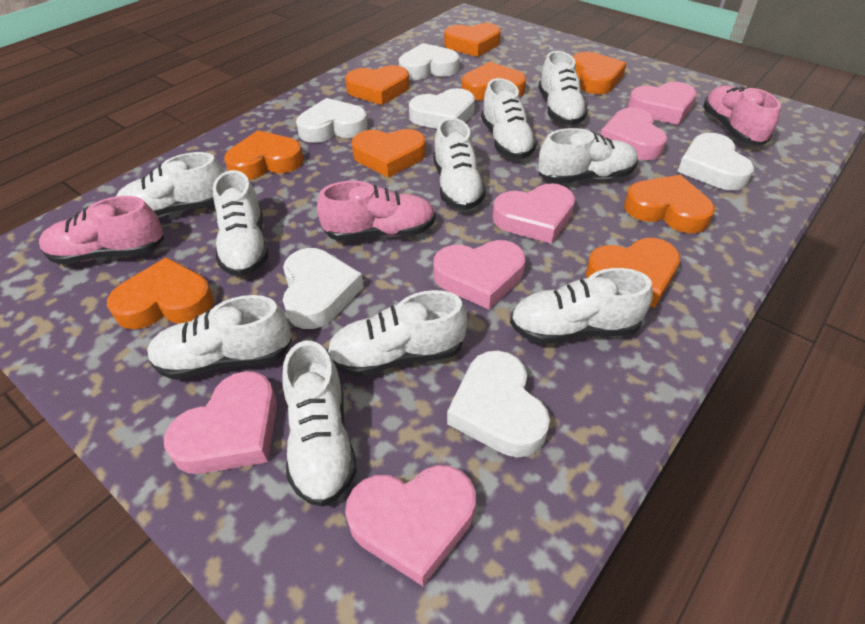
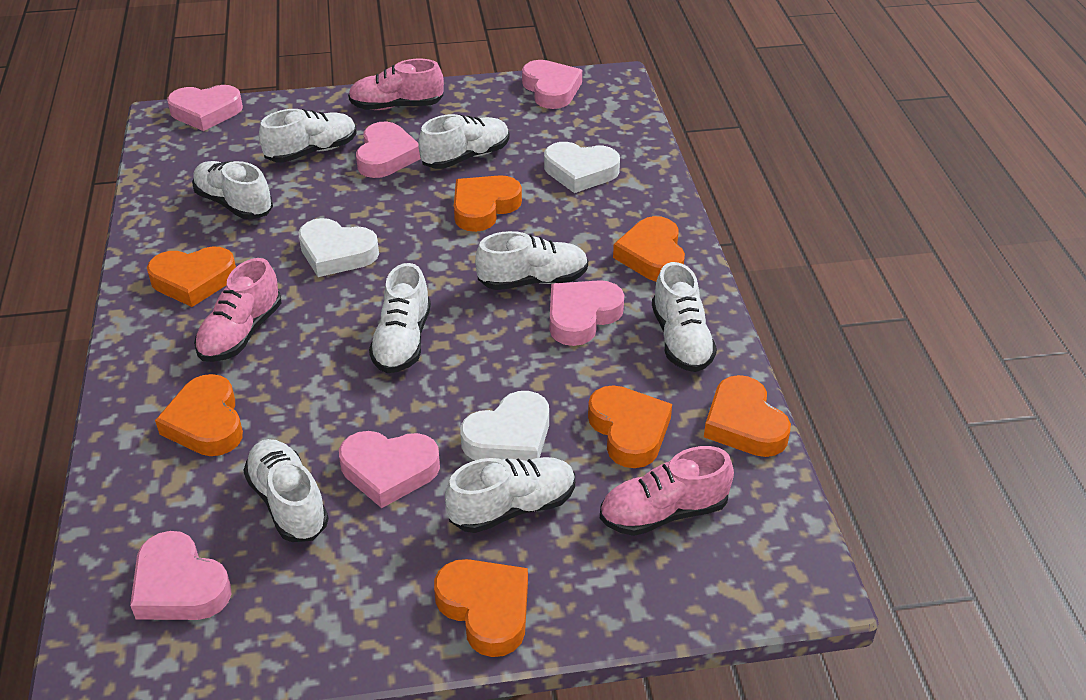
orange heart: 9 -> 7
white heart: 6 -> 3
white shoe: 10 -> 8

